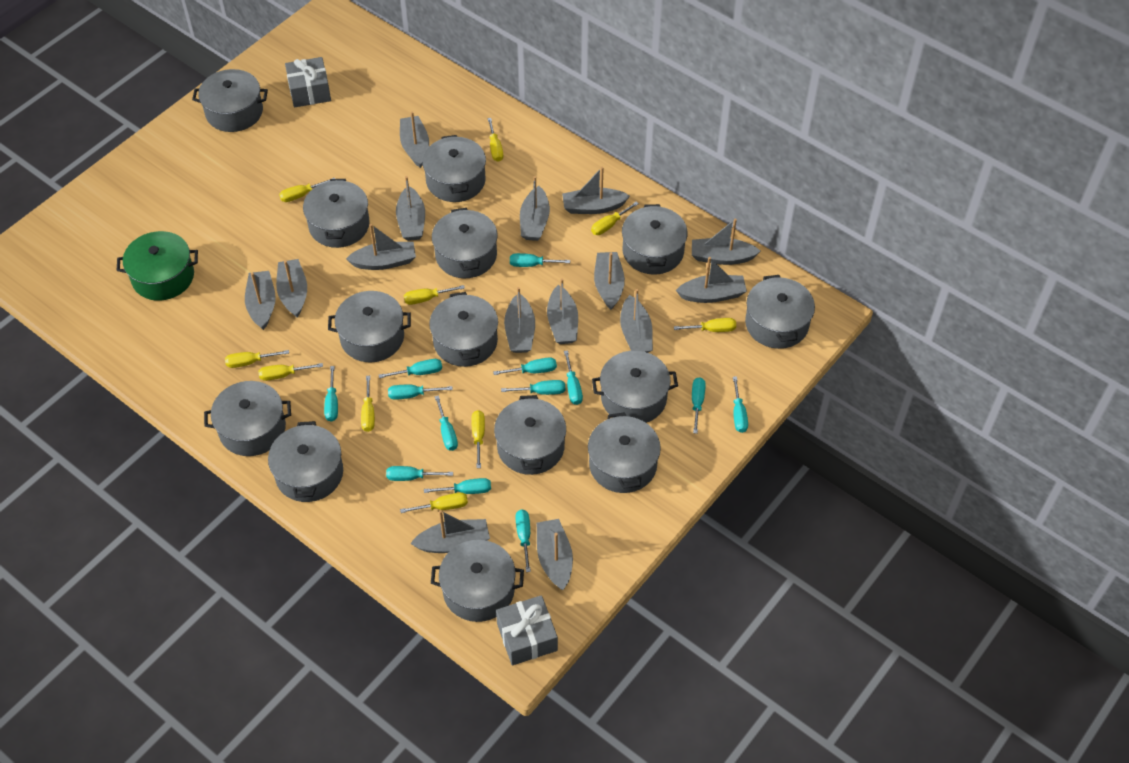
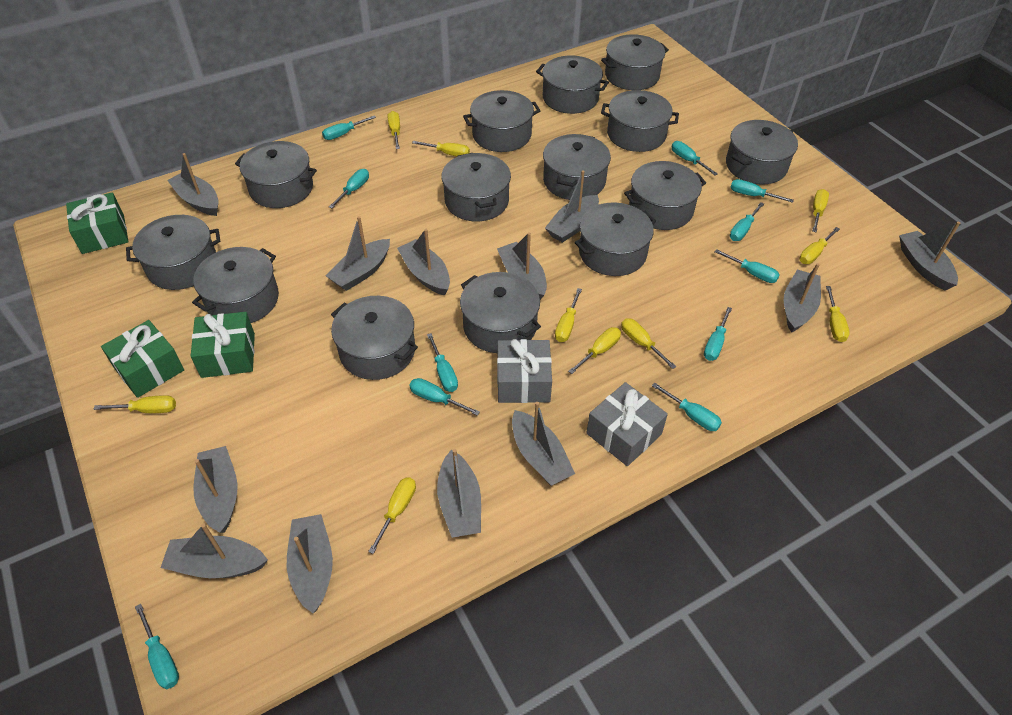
green gift: 0 -> 3
green pot: 1 -> 0
grey boat: 15 -> 12
turquoise screwdriver: 13 -> 11

